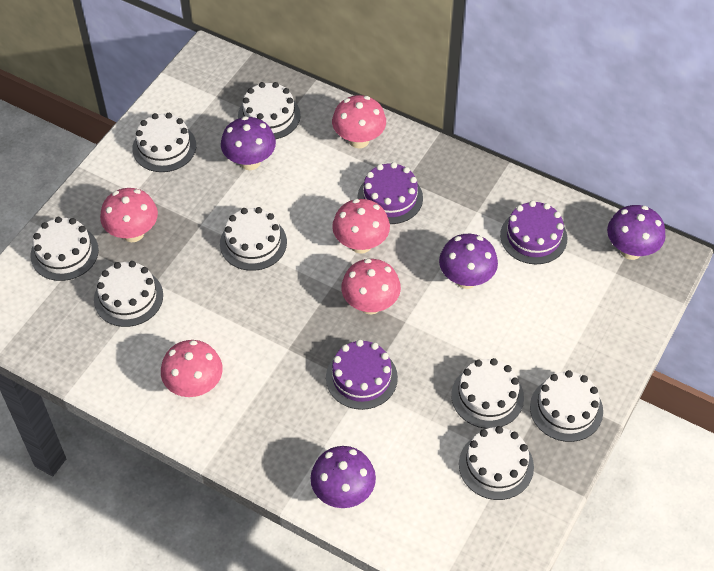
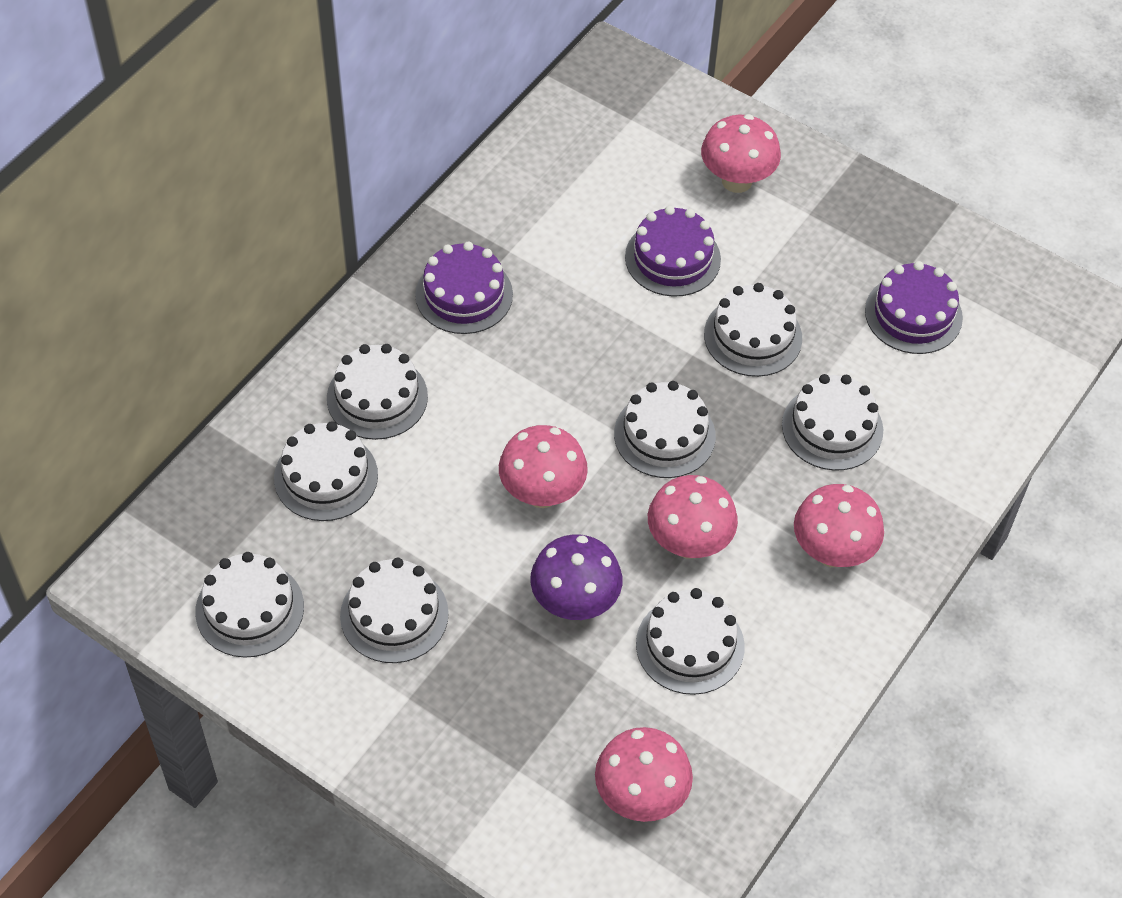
purple mushroom: 4 -> 1

